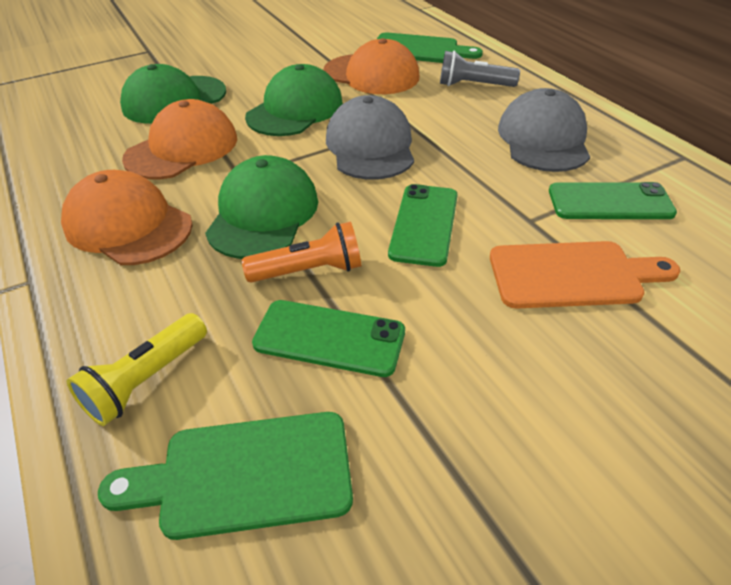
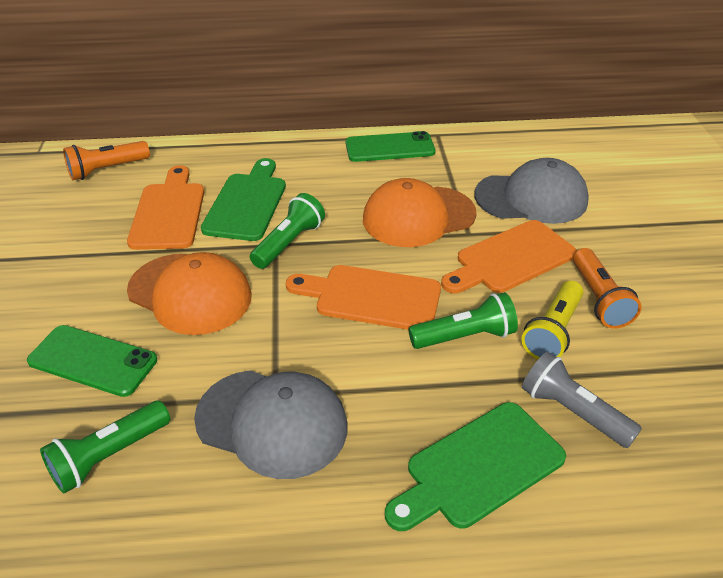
green cap: 3 -> 0
green flashlight: 0 -> 3
green phone: 3 -> 2
orange cap: 3 -> 2
orange cutting board: 1 -> 3
orange flashlight: 1 -> 2

